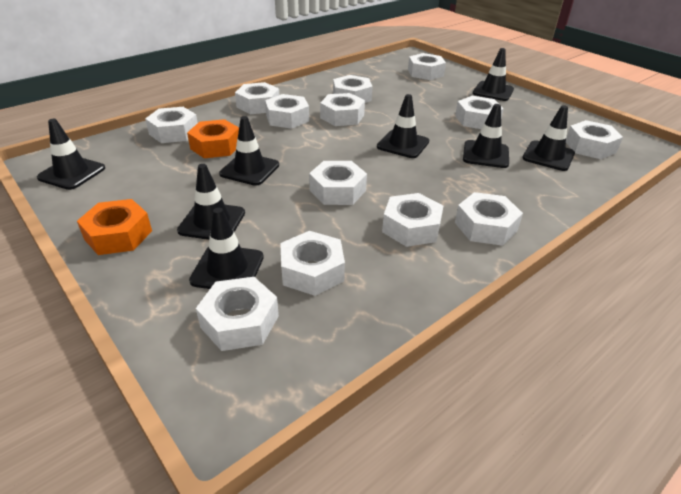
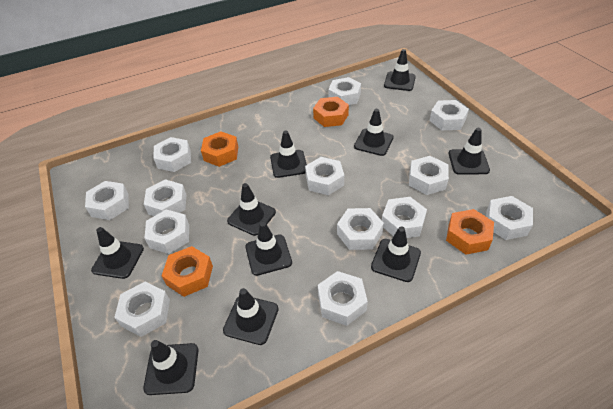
black traffic cone: 8 -> 10
orange nut: 2 -> 4

